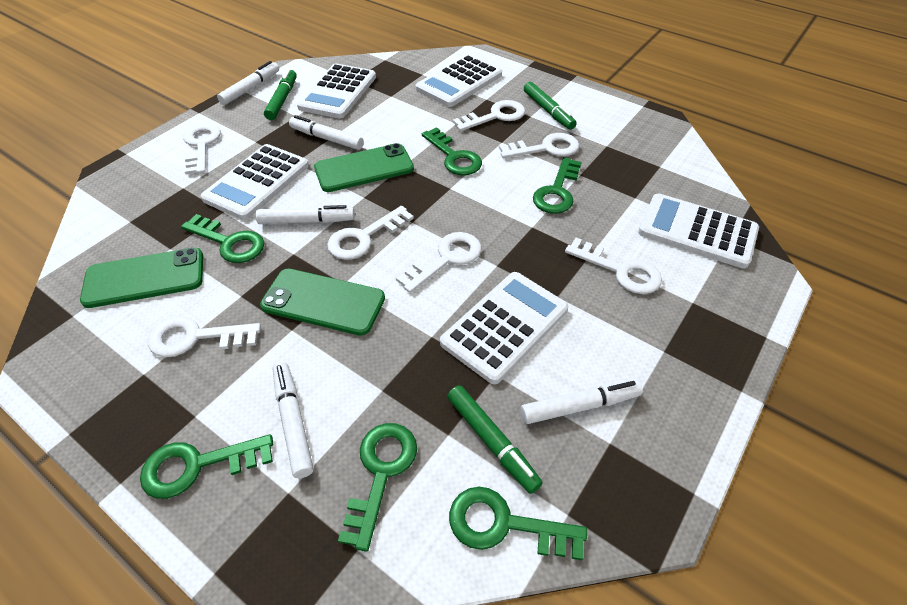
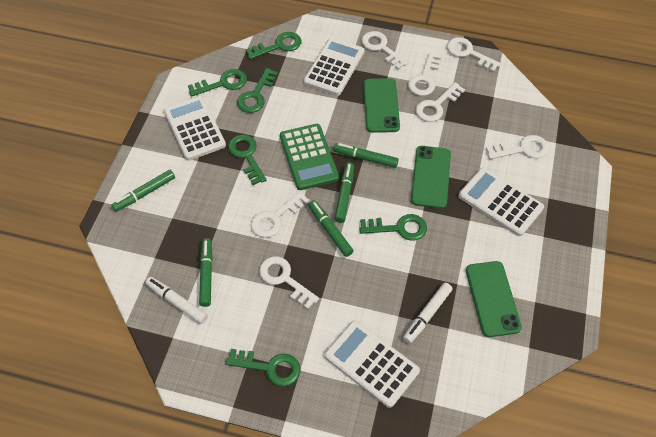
green calculator: 0 -> 1
green marker: 3 -> 5
white calculator: 5 -> 4
white marker: 5 -> 2

